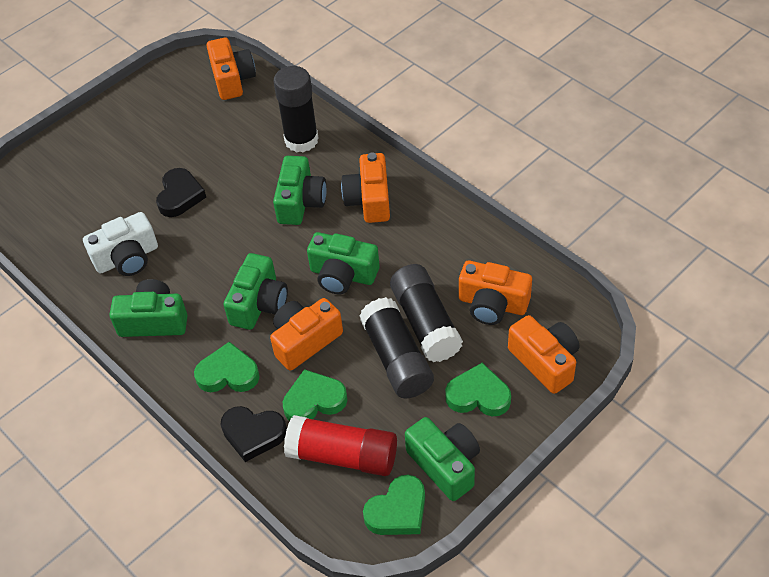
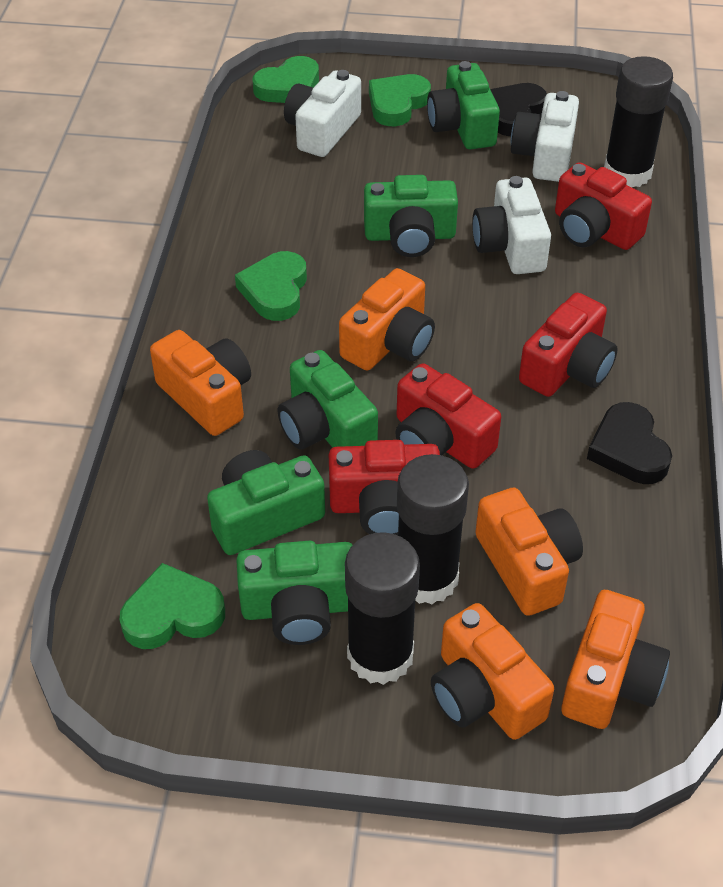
red camera: 0 -> 4
red glue stick: 1 -> 0
white camera: 1 -> 3

